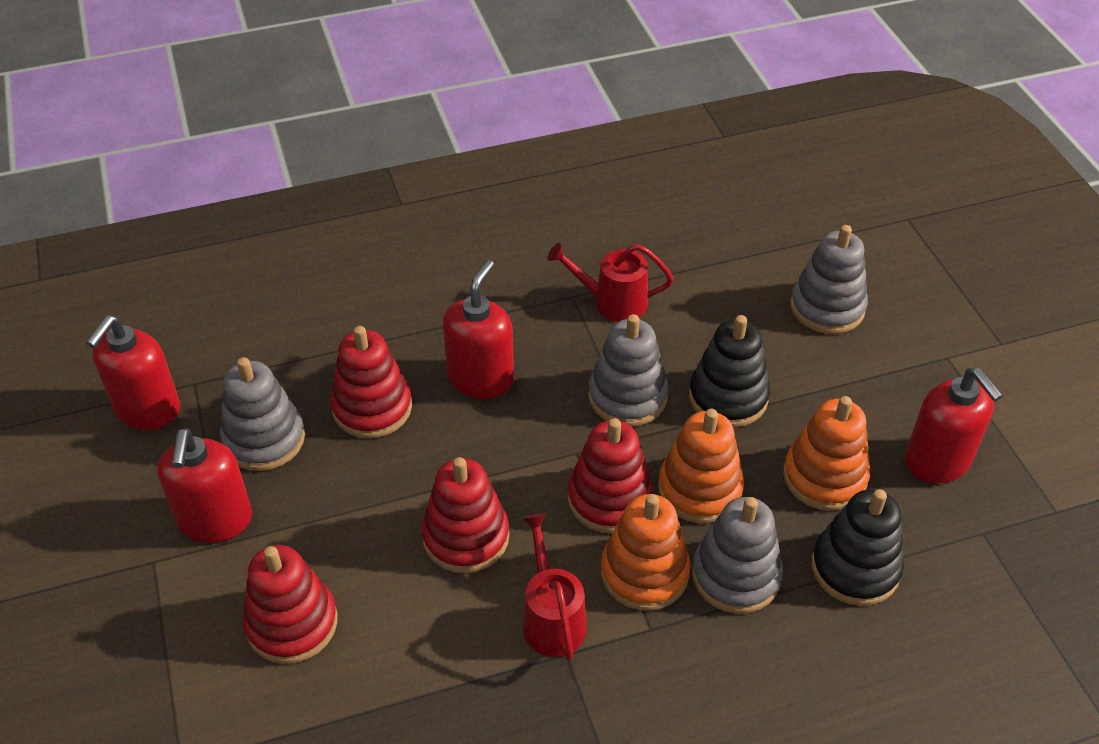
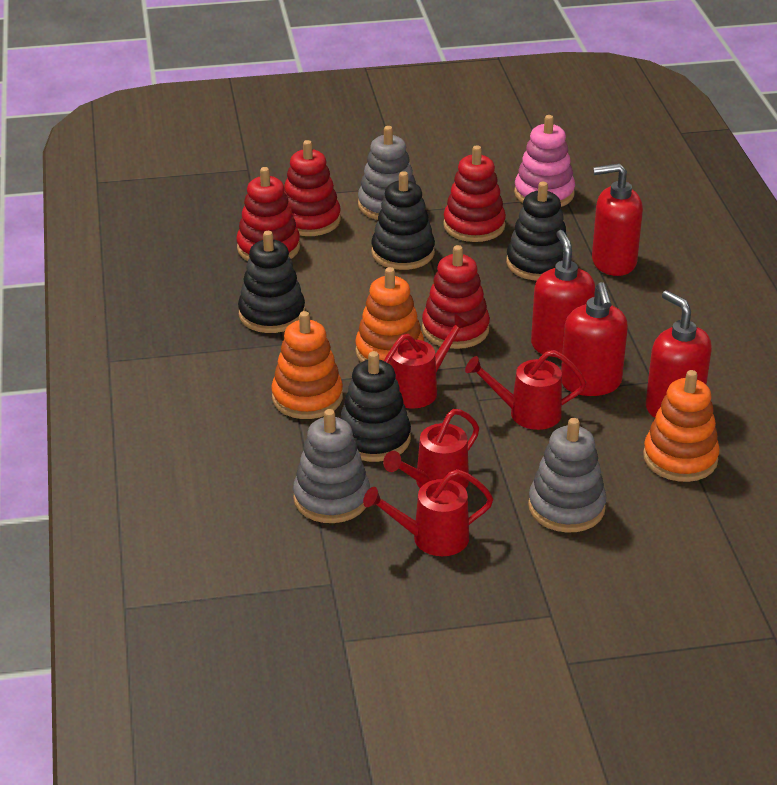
black stacking toy: 2 -> 4
grey stacking toy: 4 -> 3
pink stacking toy: 0 -> 1
red watering can: 2 -> 4

